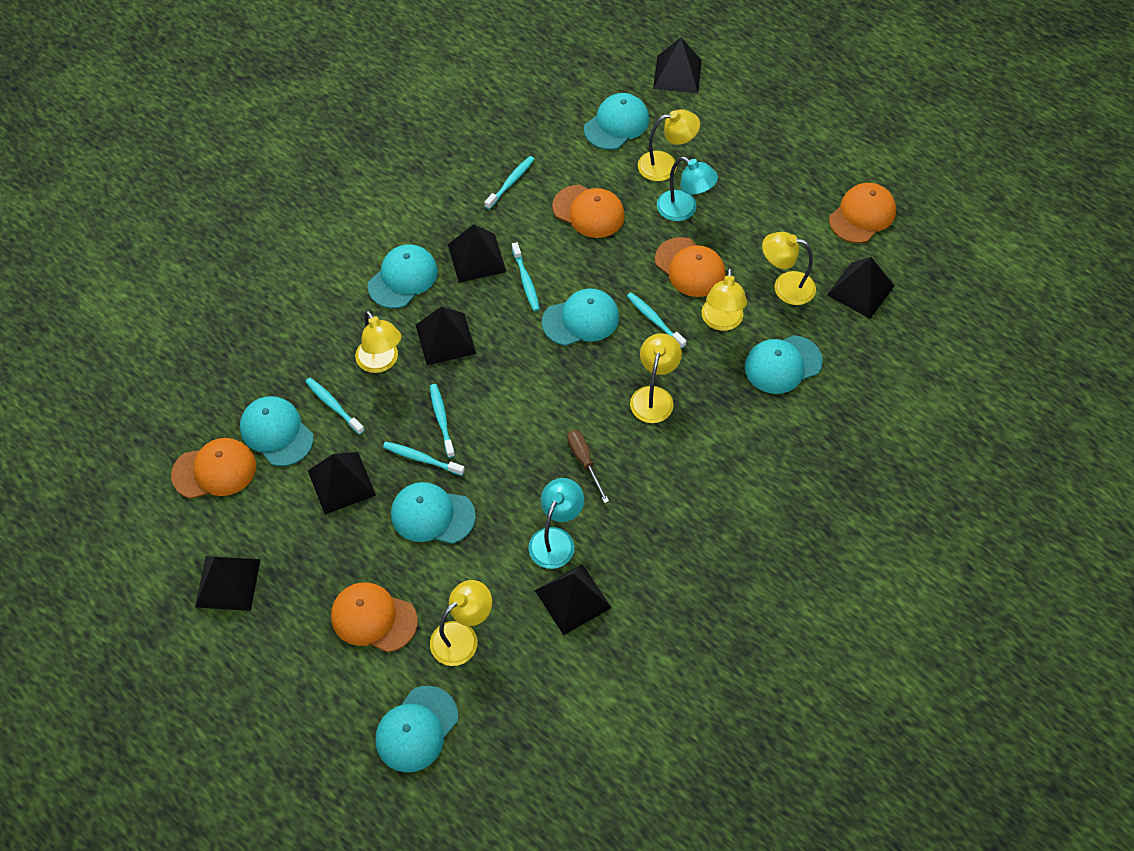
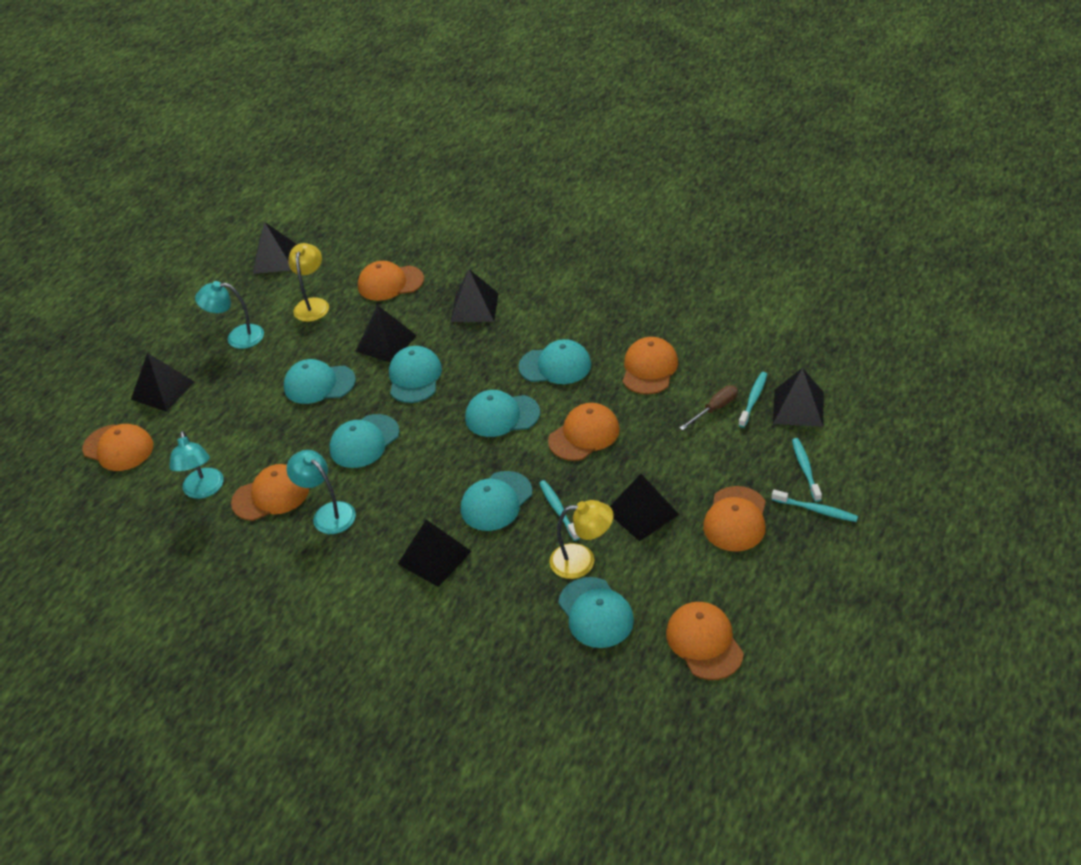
orange cap: 5 -> 7
turquoise lamp: 2 -> 3
turquoise toothbrush: 6 -> 4
yellow lamp: 6 -> 2

